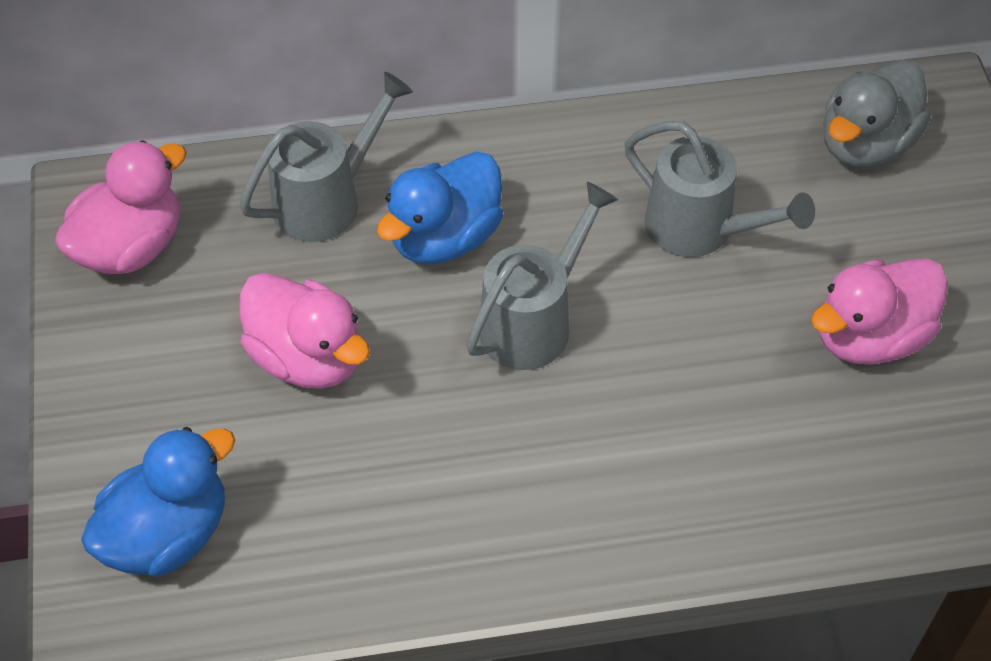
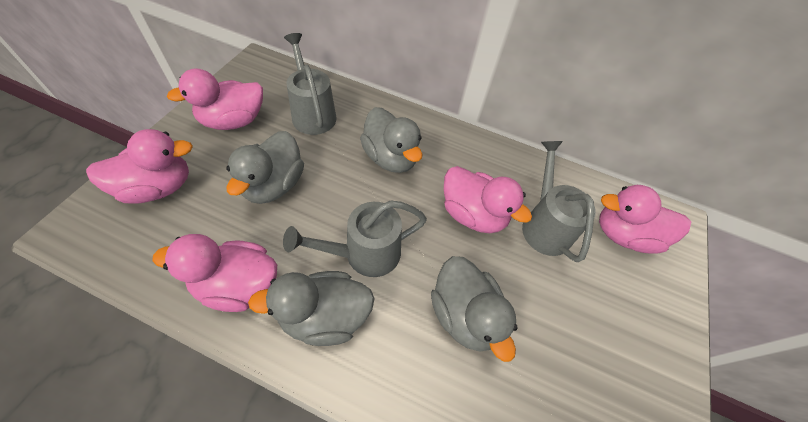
blue duck: 2 -> 0
grey duck: 1 -> 4
pink duck: 3 -> 5

